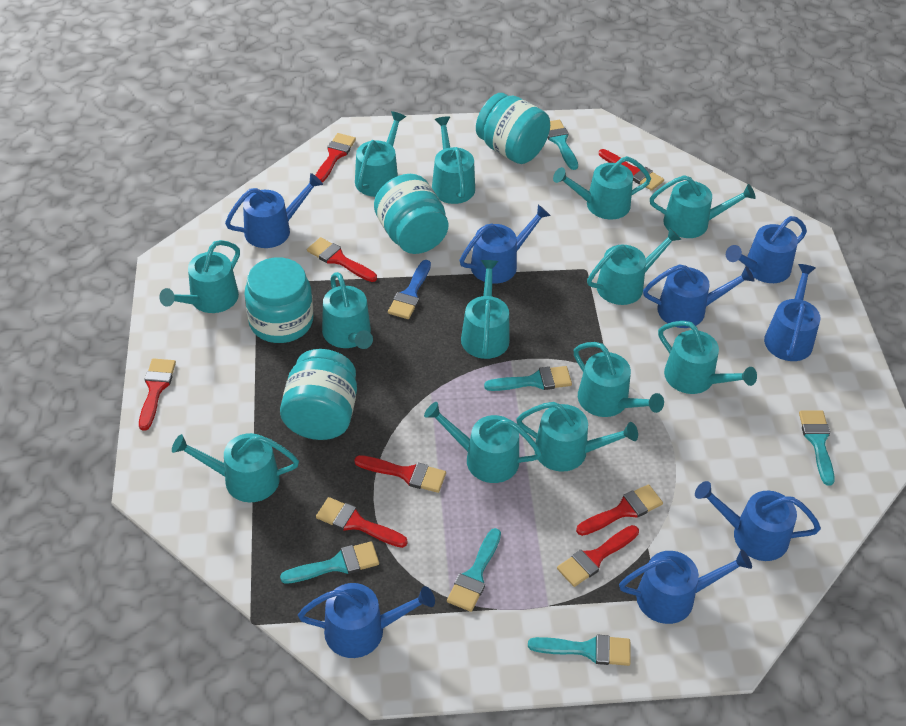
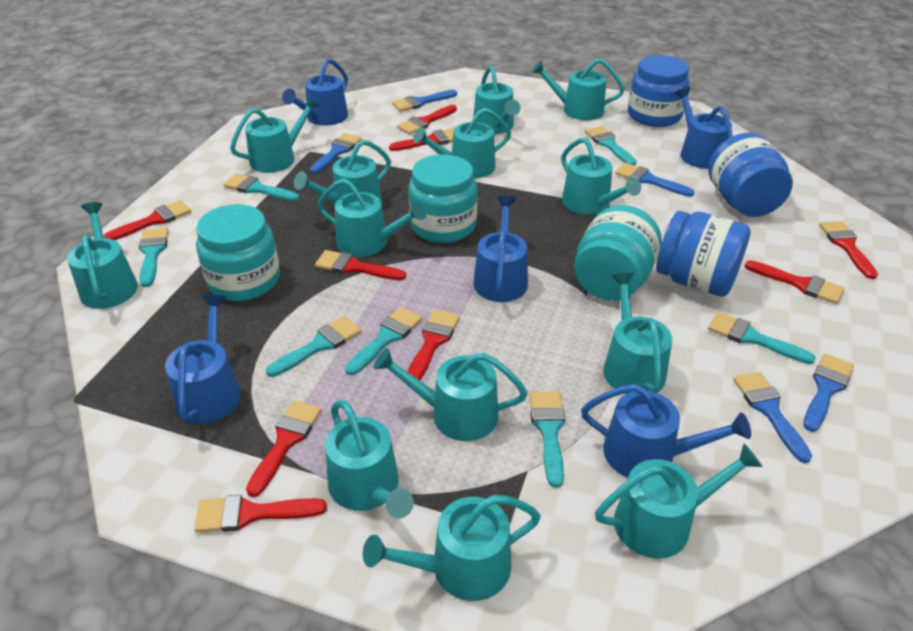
blue brush: 1 -> 5
blue jar: 0 -> 3
blue watering can: 8 -> 5
red brush: 8 -> 9
turquoise brush: 6 -> 7
turquoise jar: 4 -> 3

